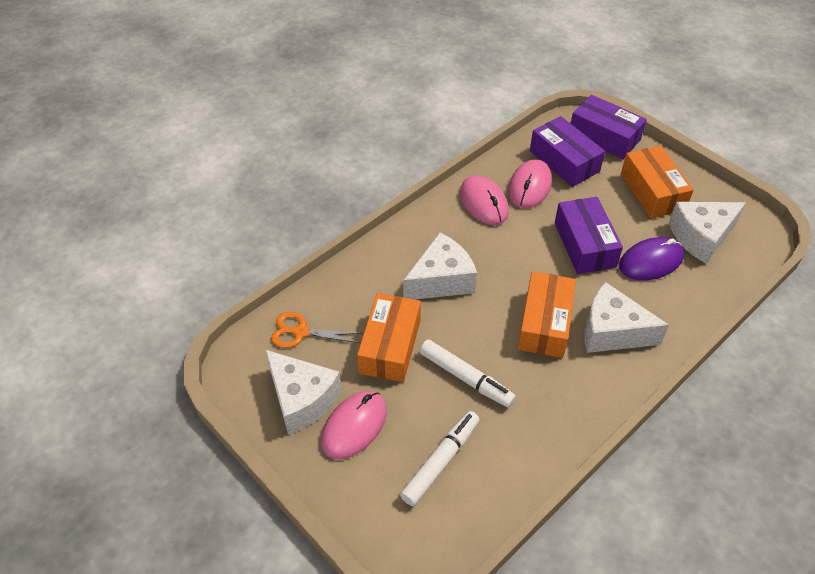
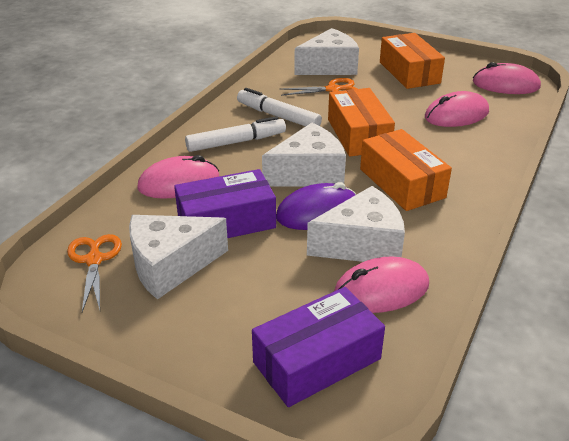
orange scissors: 1 -> 2
pink mouse: 3 -> 4
purple box: 3 -> 2

